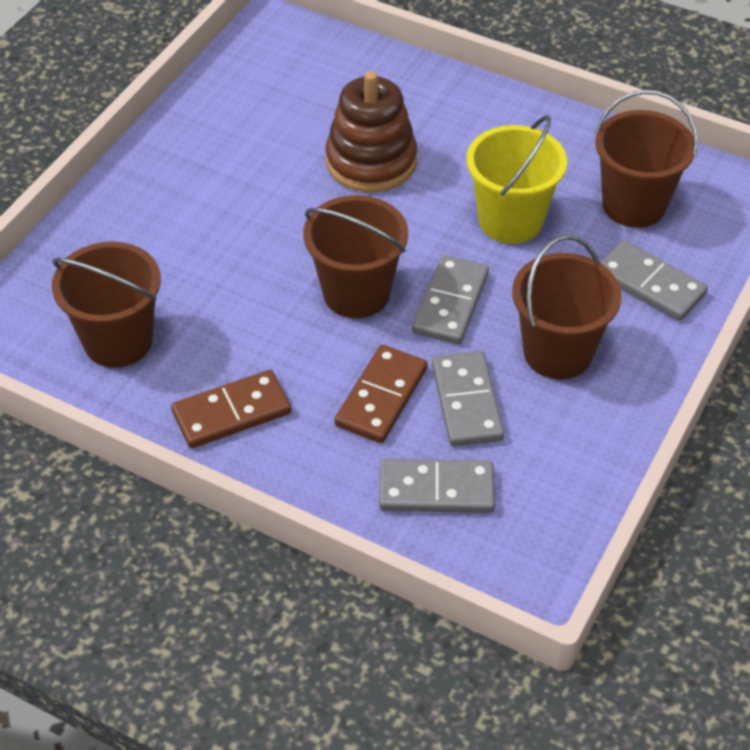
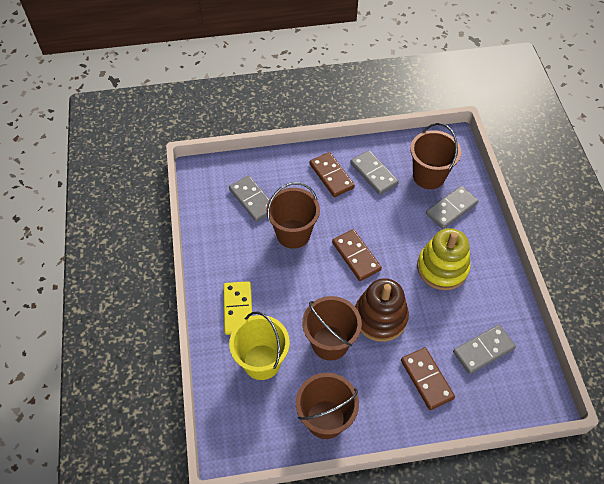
brown domino: 2 -> 3
yellow domino: 0 -> 1
yellow stacking toy: 0 -> 1

